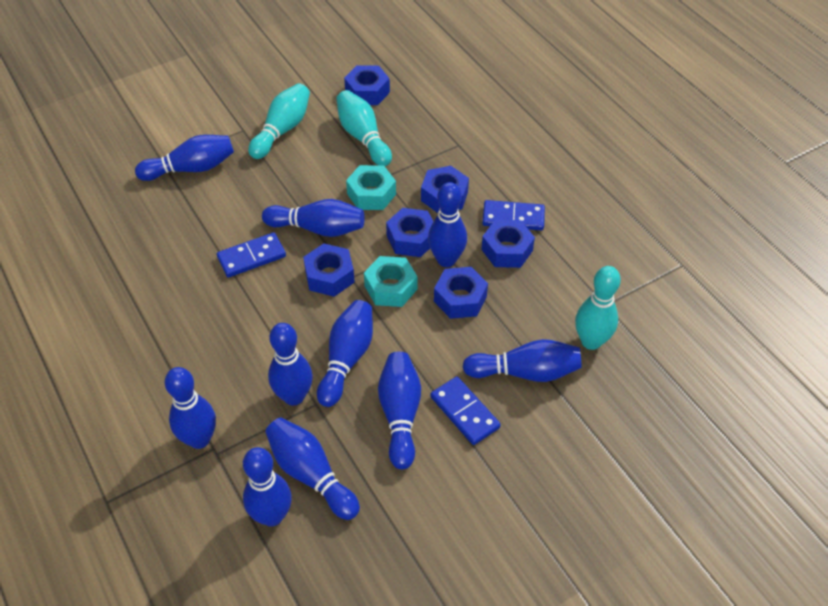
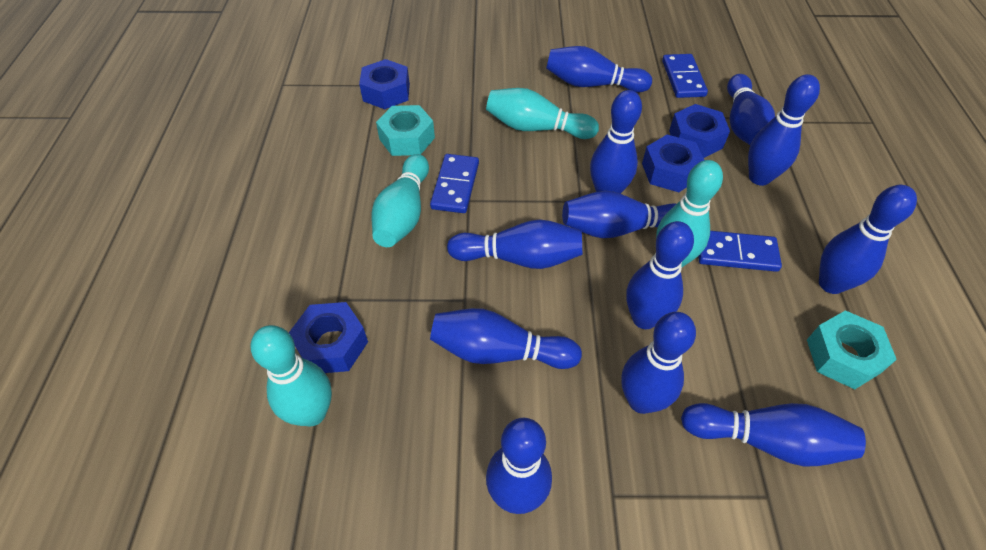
blue bowling pin: 10 -> 12
blue nut: 6 -> 4
turquoise bowling pin: 3 -> 4

